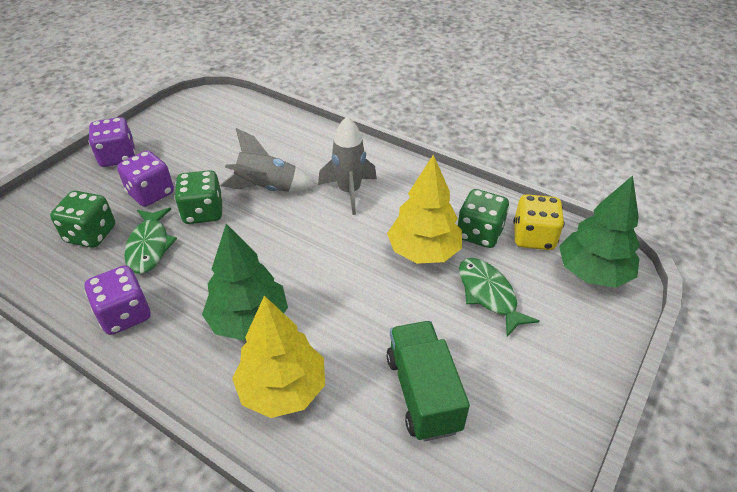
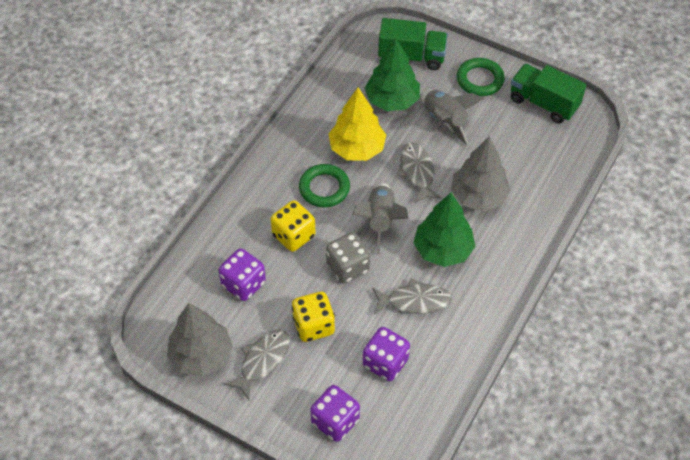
green dice: 3 -> 0
green fish: 2 -> 0
green ring: 0 -> 2
green truck: 1 -> 2
grey dice: 0 -> 1
grey fish: 0 -> 3
grey tree: 0 -> 2
yellow dice: 1 -> 2
yellow tree: 2 -> 1

